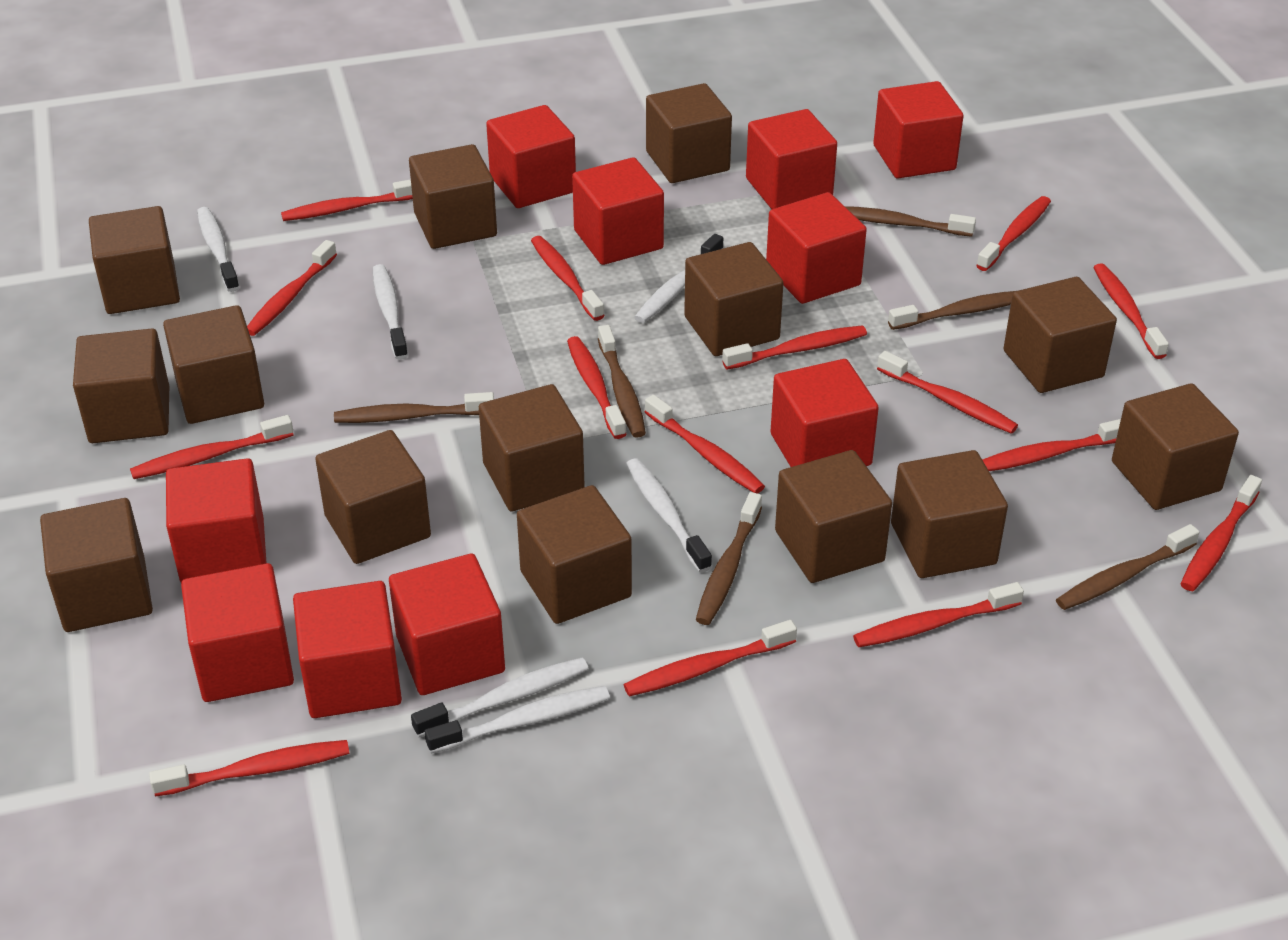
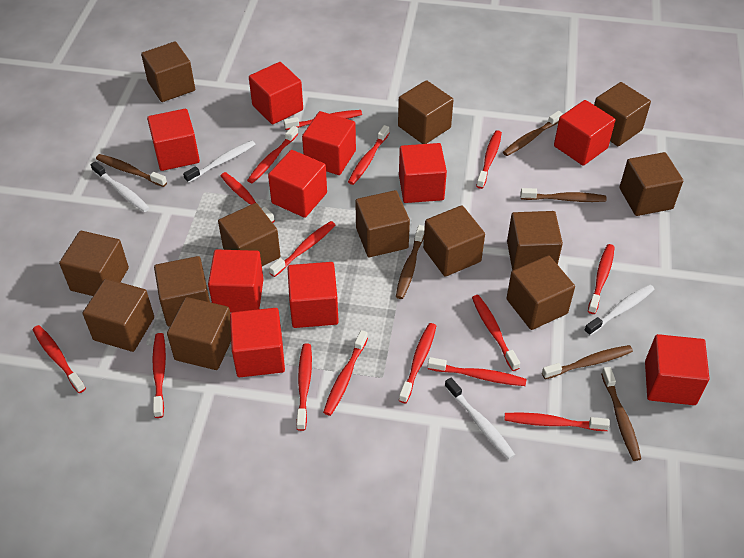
brown cube: 14 -> 13
white toothbrush: 6 -> 4

